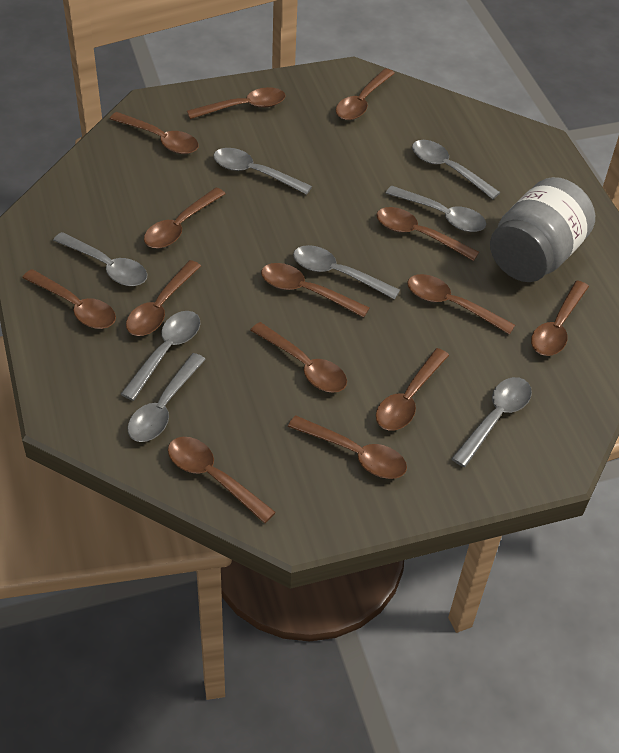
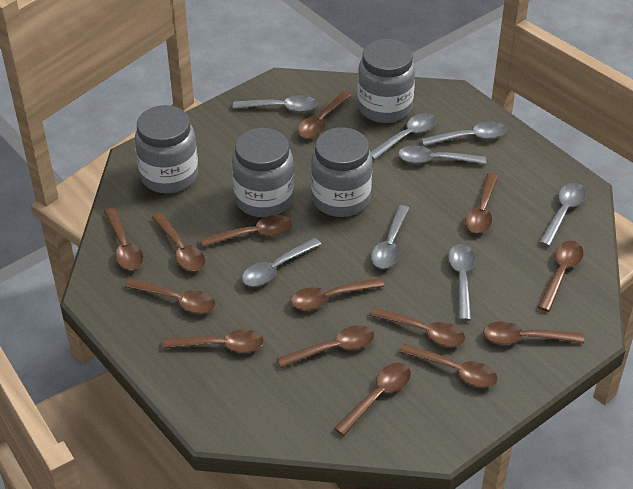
grey jar: 1 -> 4

